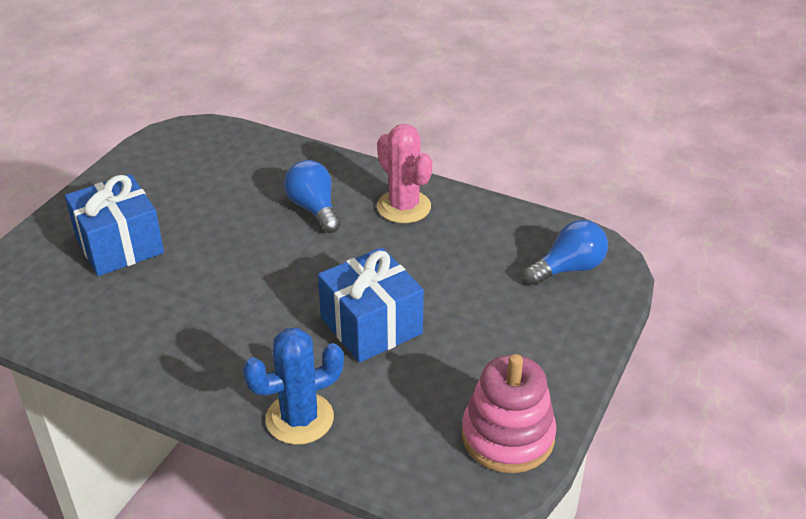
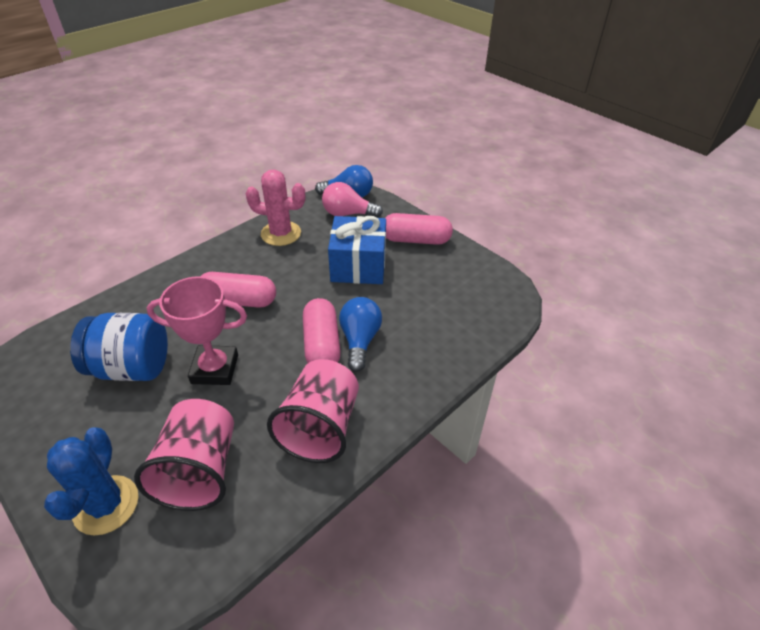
blue gift: 2 -> 1
blue jar: 0 -> 1
pink capsule: 0 -> 3
pink cup: 0 -> 2
pink light bulb: 0 -> 1
pink stacking toy: 1 -> 0
pink trophy: 0 -> 1

